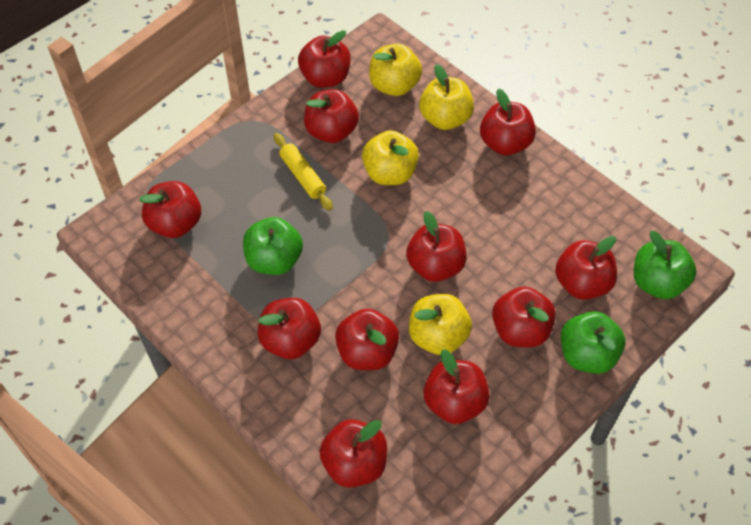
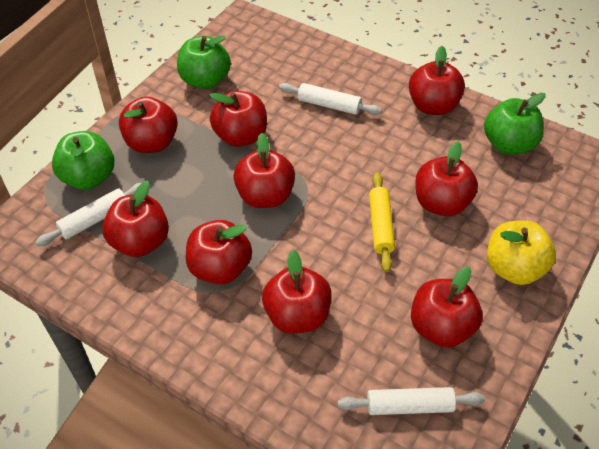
red apple: 11 -> 9
white rolling pin: 0 -> 3
yellow apple: 4 -> 1

